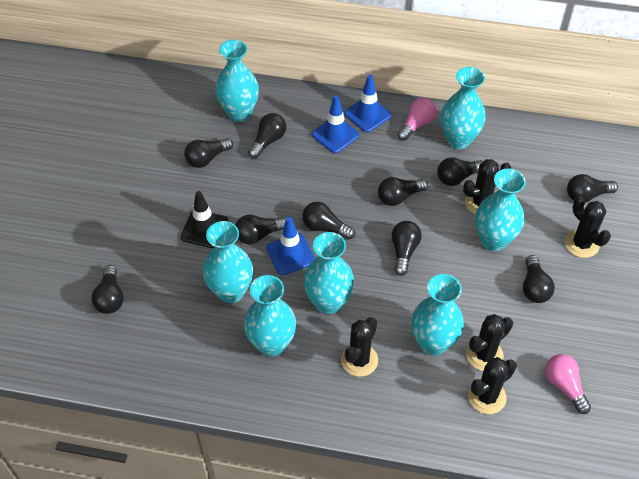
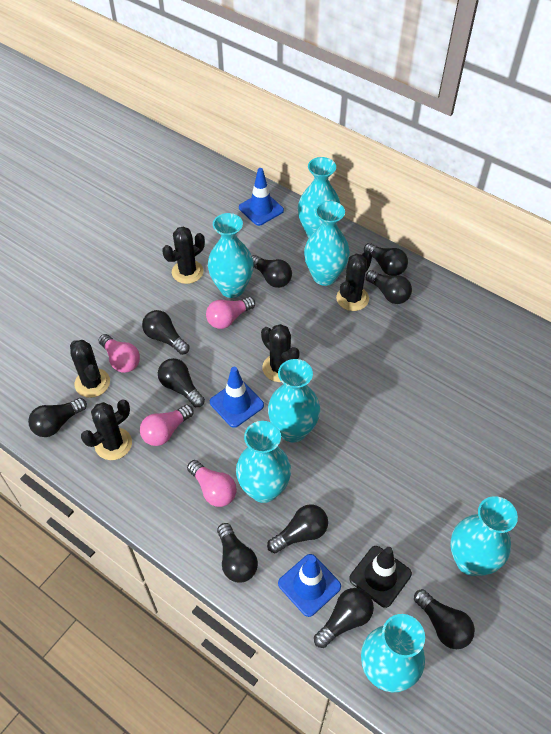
pink light bulb: 2 -> 4

